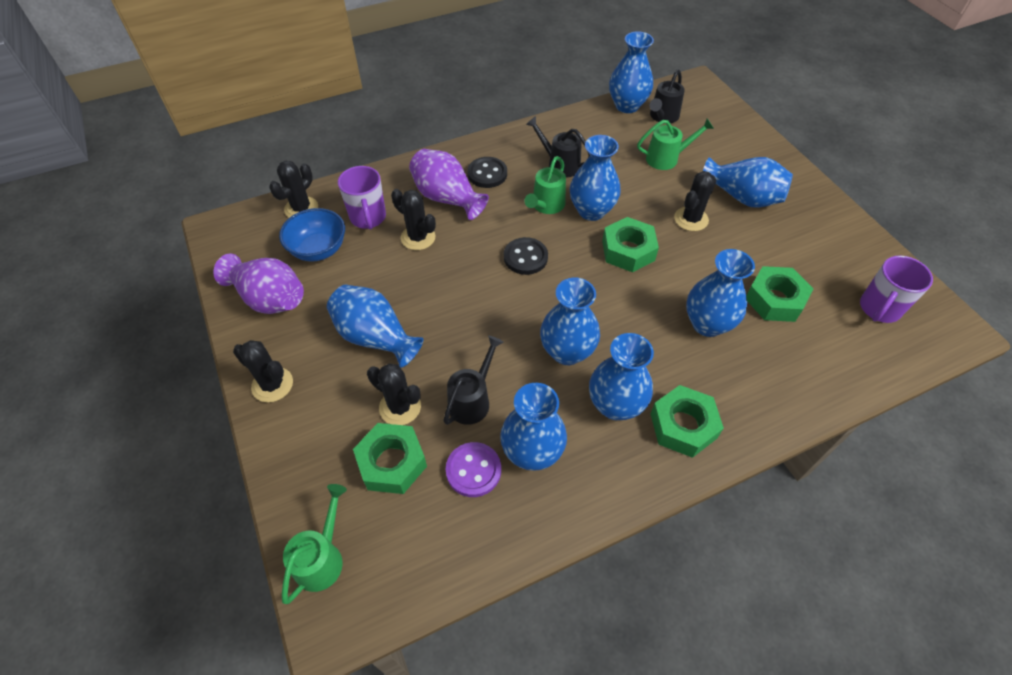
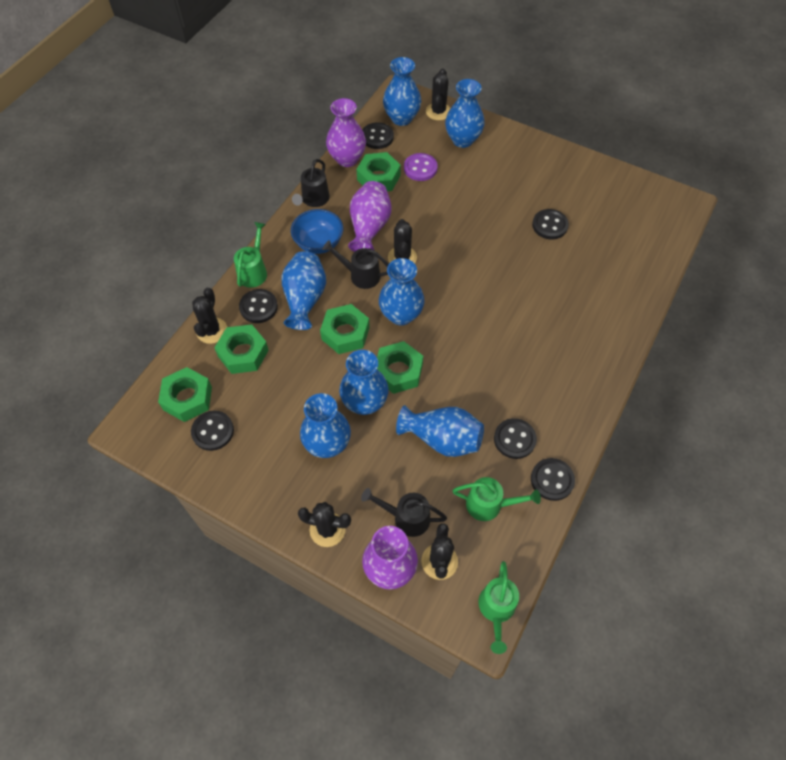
black button: 2 -> 6
blue vase: 8 -> 7
green nut: 4 -> 5
purple mug: 2 -> 0
purple vase: 2 -> 3

